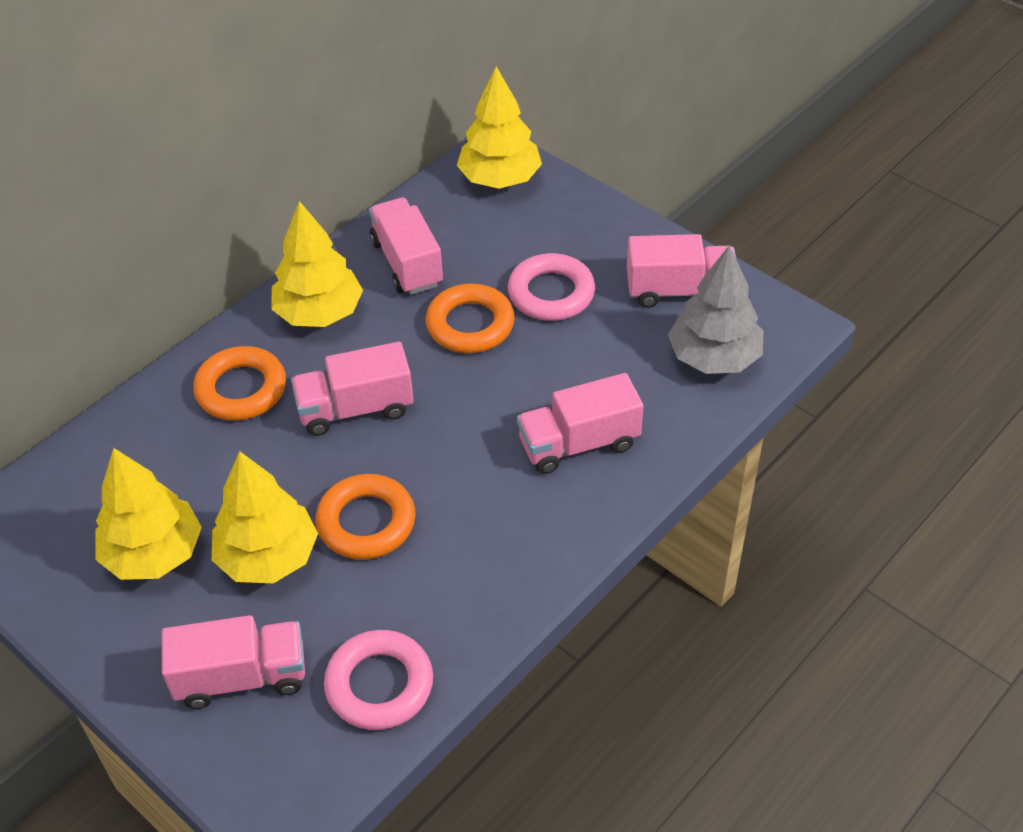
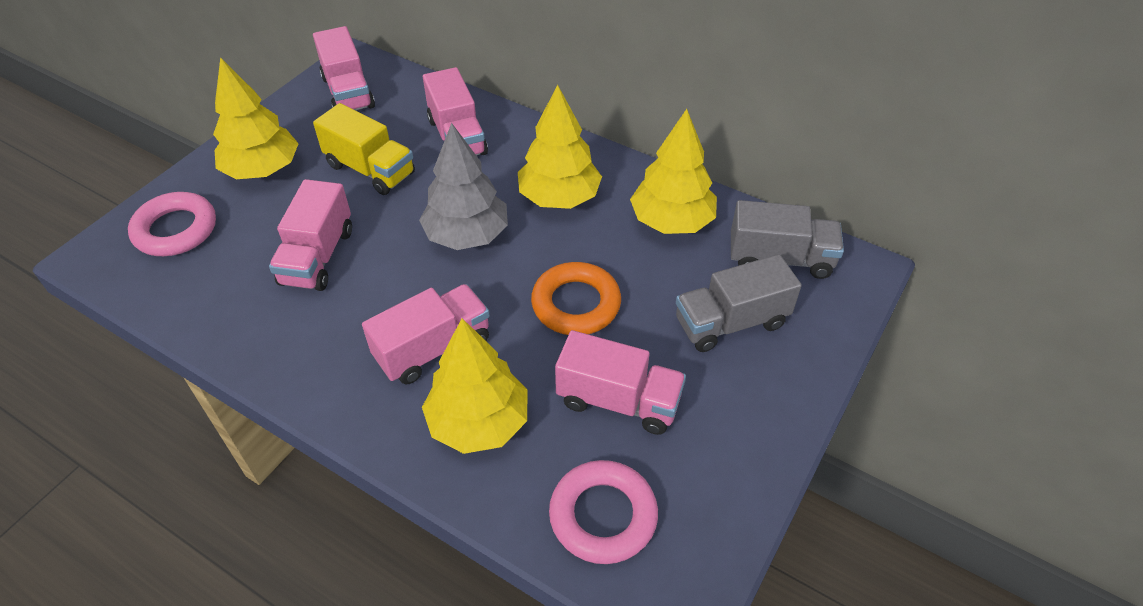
grey truck: 0 -> 2
orange ring: 3 -> 1
yellow truck: 0 -> 1

